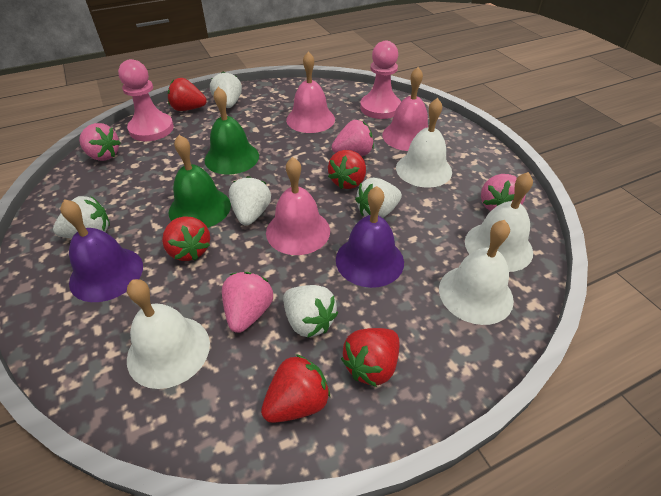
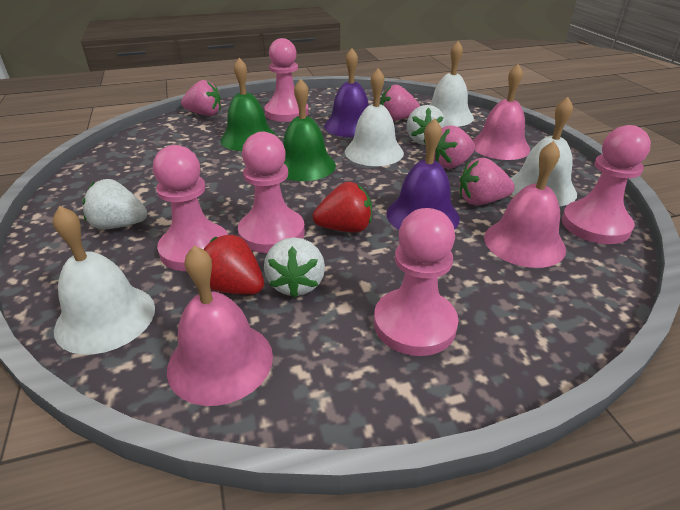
pink pawn: 2 -> 5
red strawberry: 5 -> 2
white strawberry: 5 -> 3

